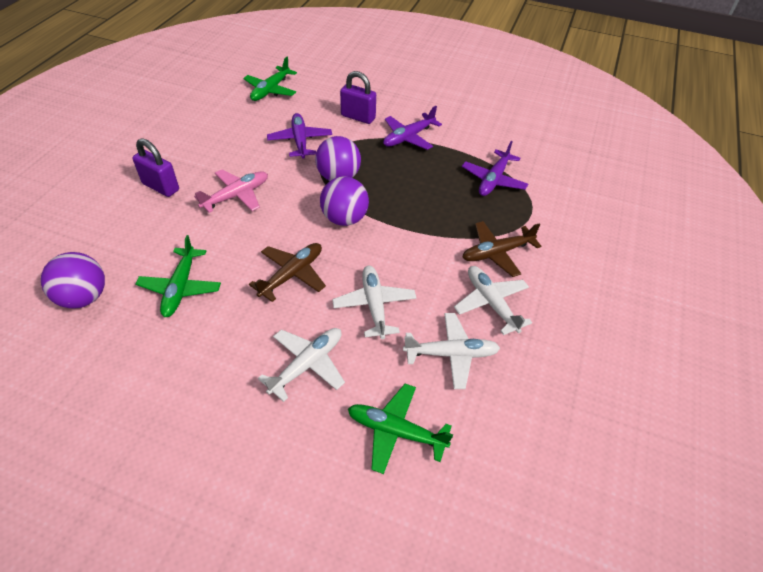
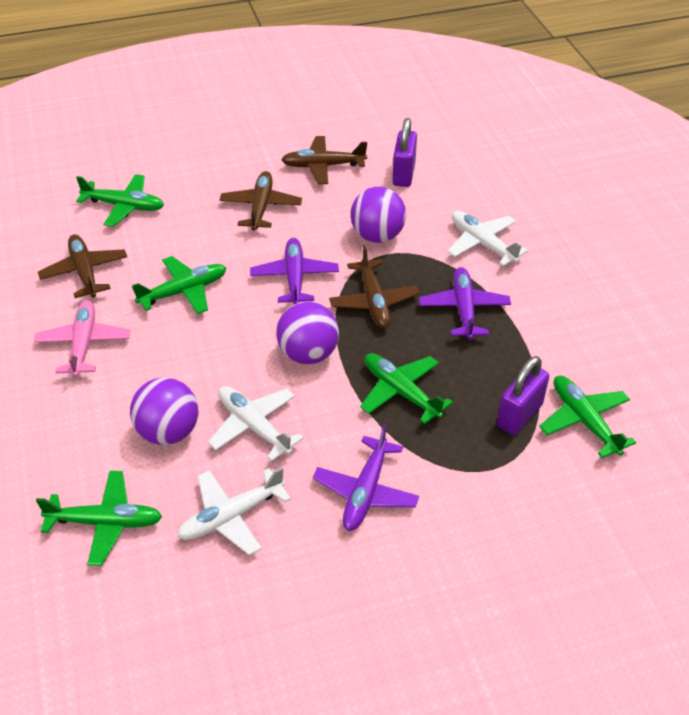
brown plane: 2 -> 4
green plane: 3 -> 5
white plane: 4 -> 3

